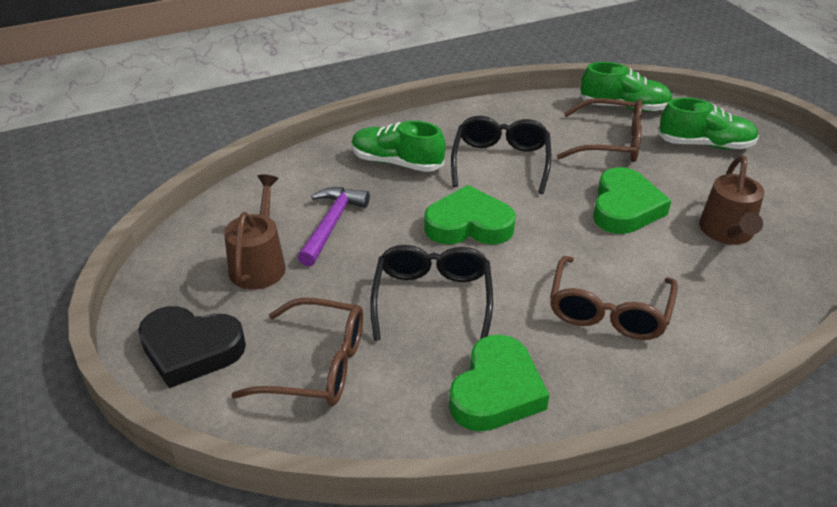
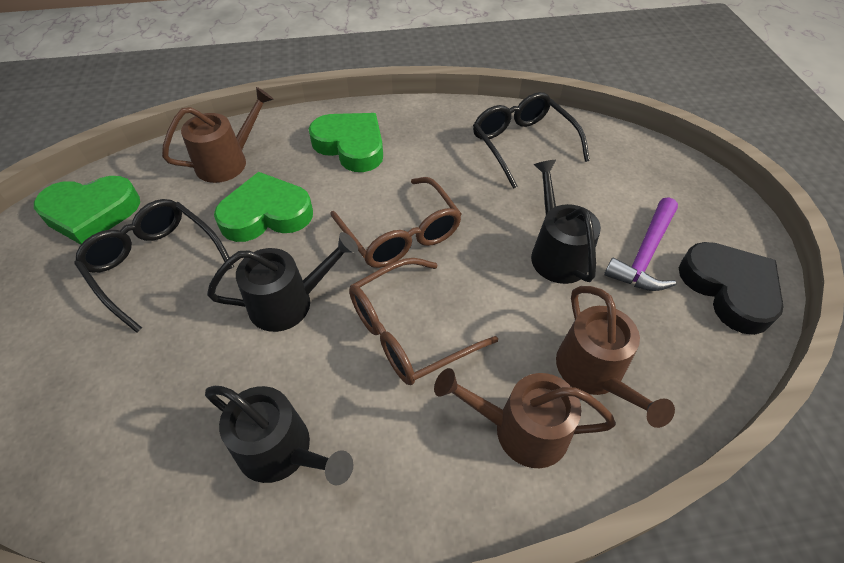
black watering can: 0 -> 3
brown glasses: 3 -> 2
brown watering can: 2 -> 3
green shoe: 3 -> 0

